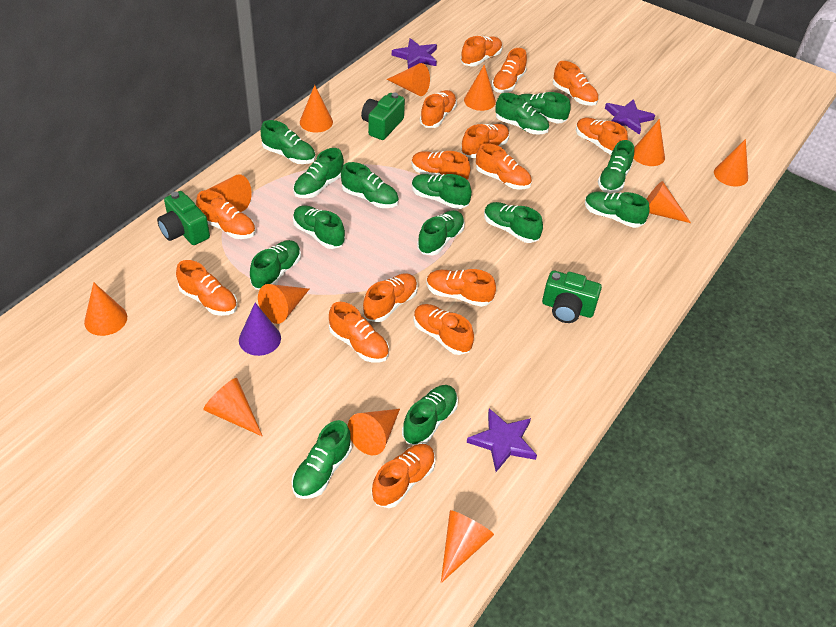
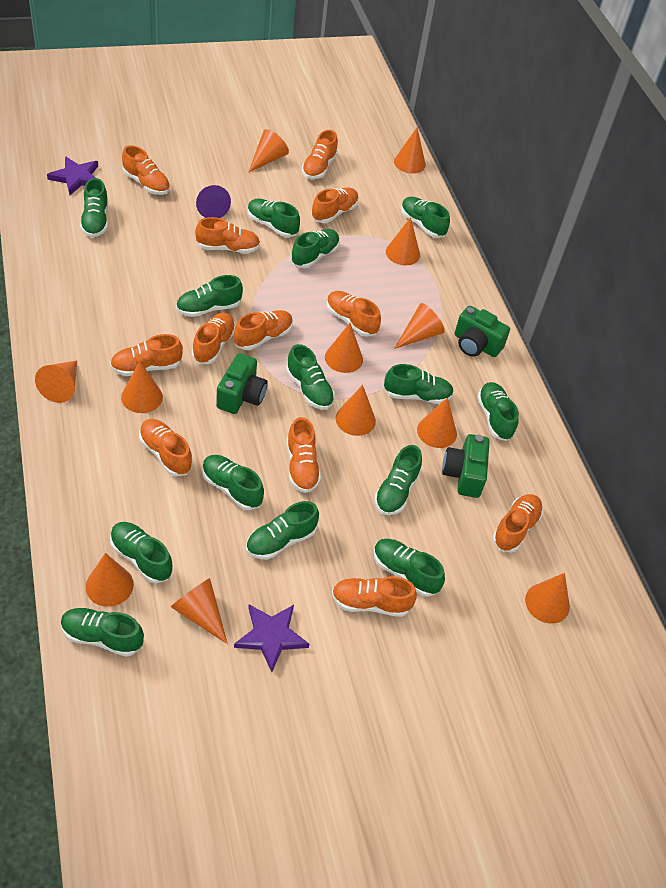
orange shoe: 15 -> 12
purple star: 3 -> 2

